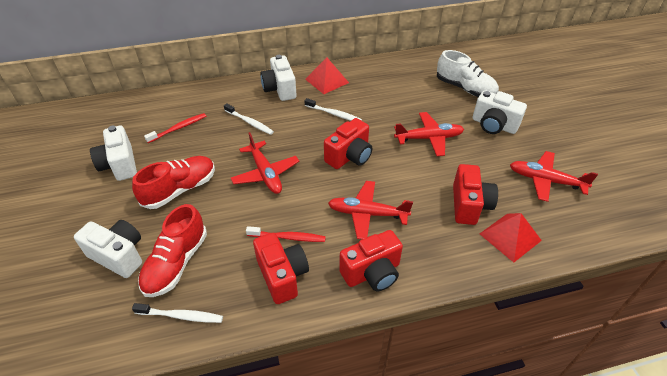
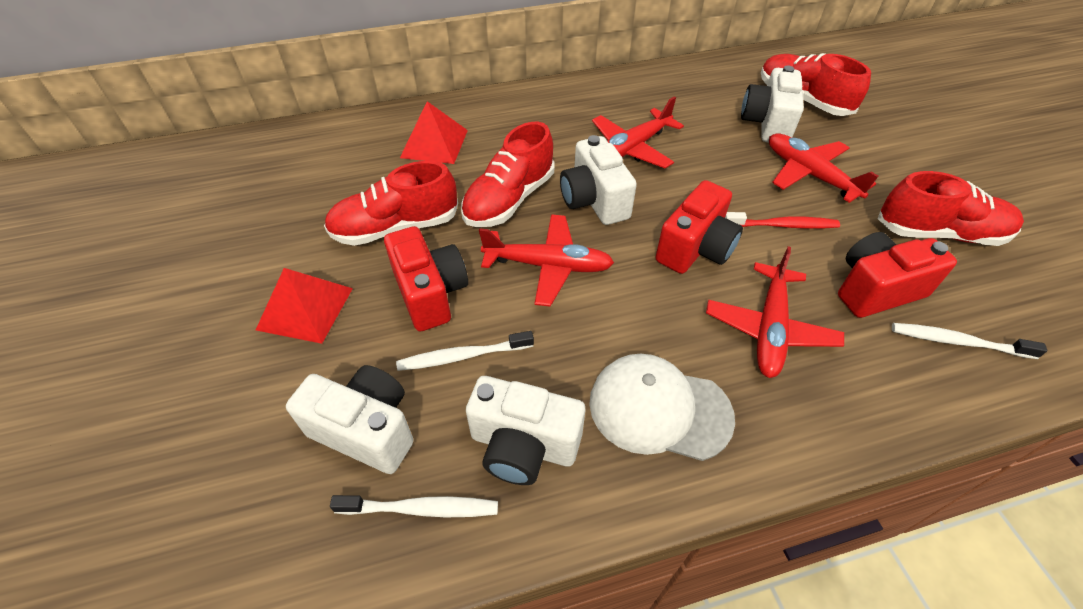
red camera: 4 -> 3
red shoe: 2 -> 4
red toothbrush: 2 -> 1
white cap: 0 -> 1
white shoe: 1 -> 0

